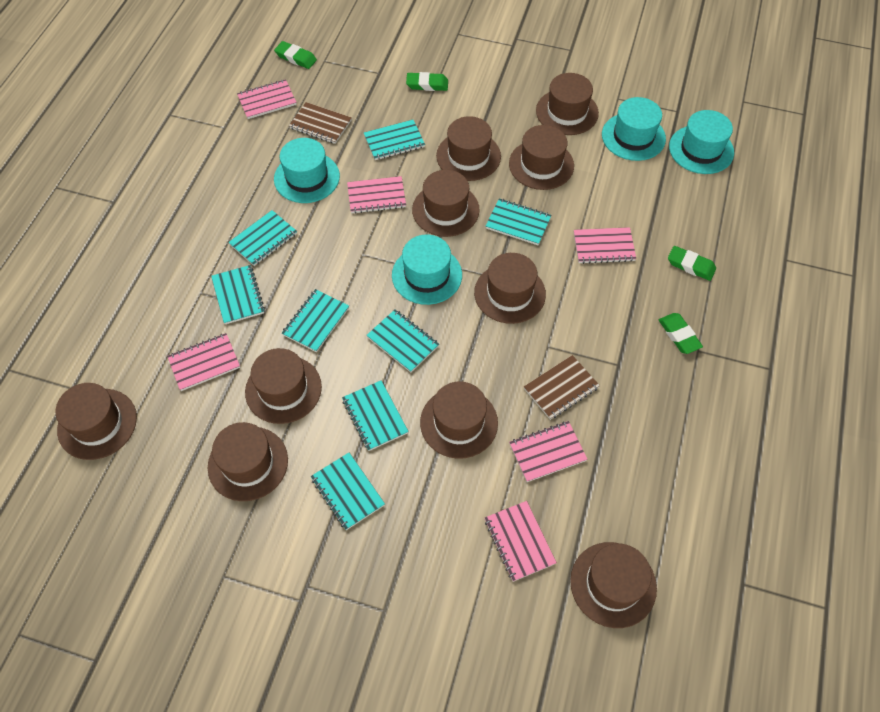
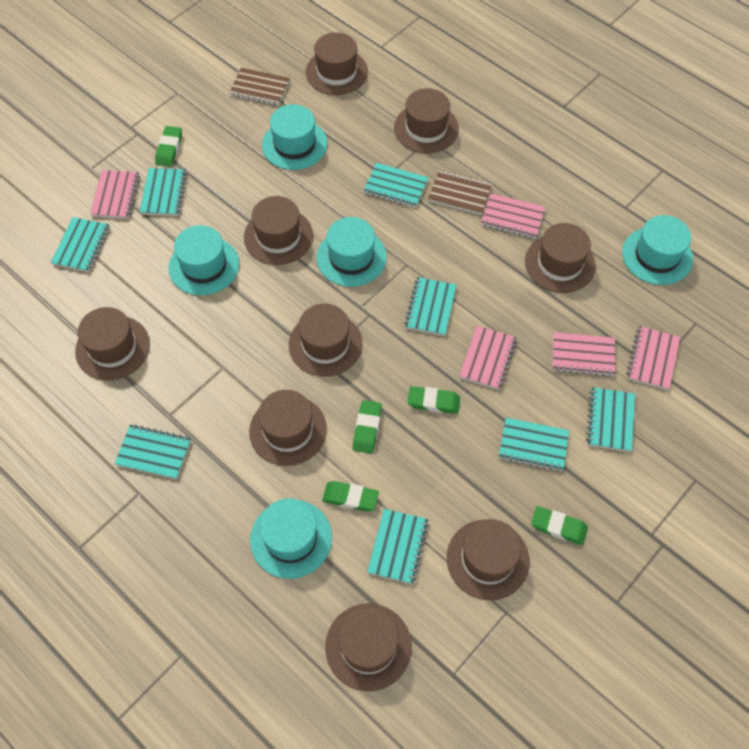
brown hat: 10 -> 9
green eraser: 4 -> 5
pink notebook: 6 -> 5
turquoise hat: 4 -> 5

